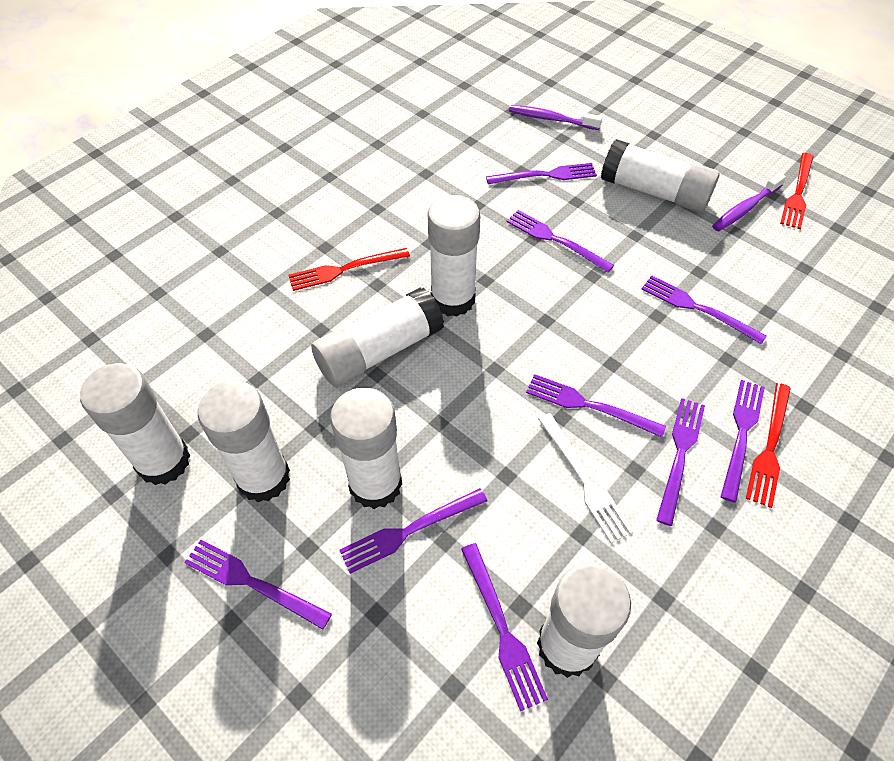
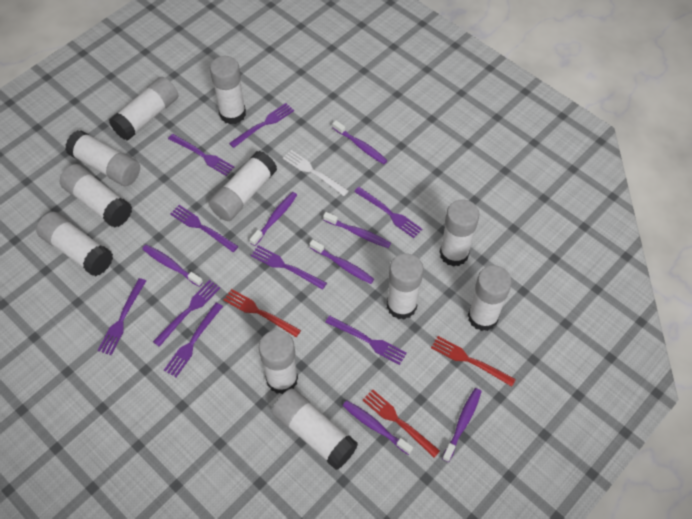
purple toothbrush: 2 -> 7
white glue stick: 7 -> 11

